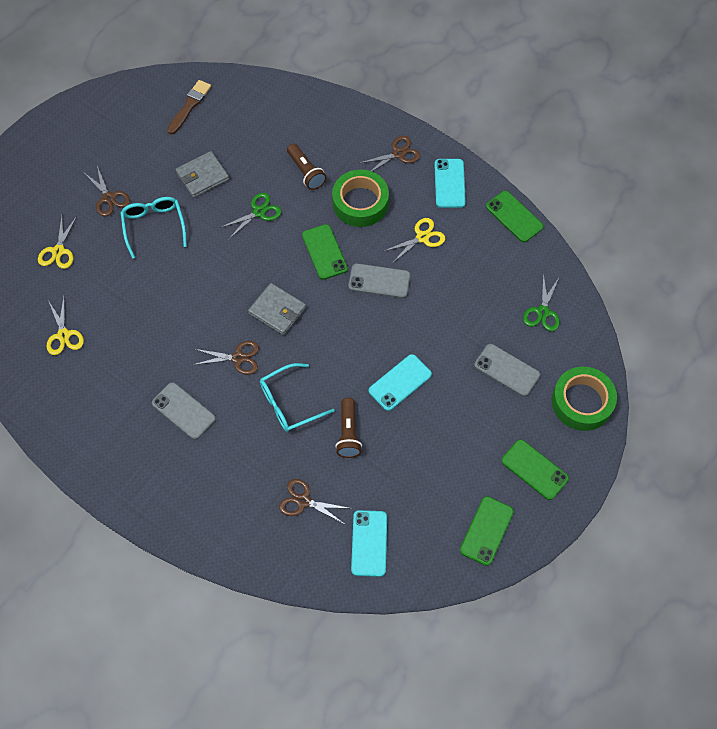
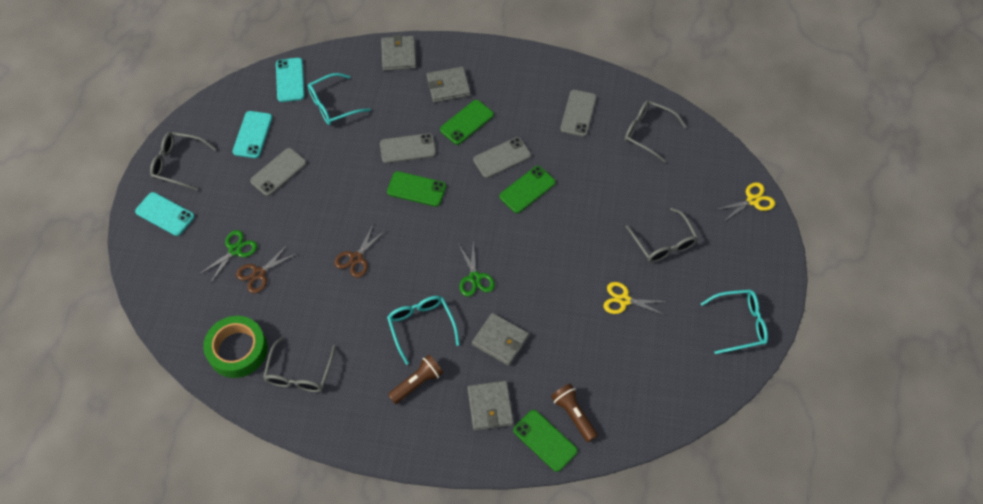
brown brush: 1 -> 0
brown scissors: 4 -> 2
green tape: 2 -> 1
grey glasses: 0 -> 4
grey phone: 3 -> 4
grey wallet: 2 -> 4
turquoise glasses: 2 -> 3
yellow scissors: 3 -> 2

